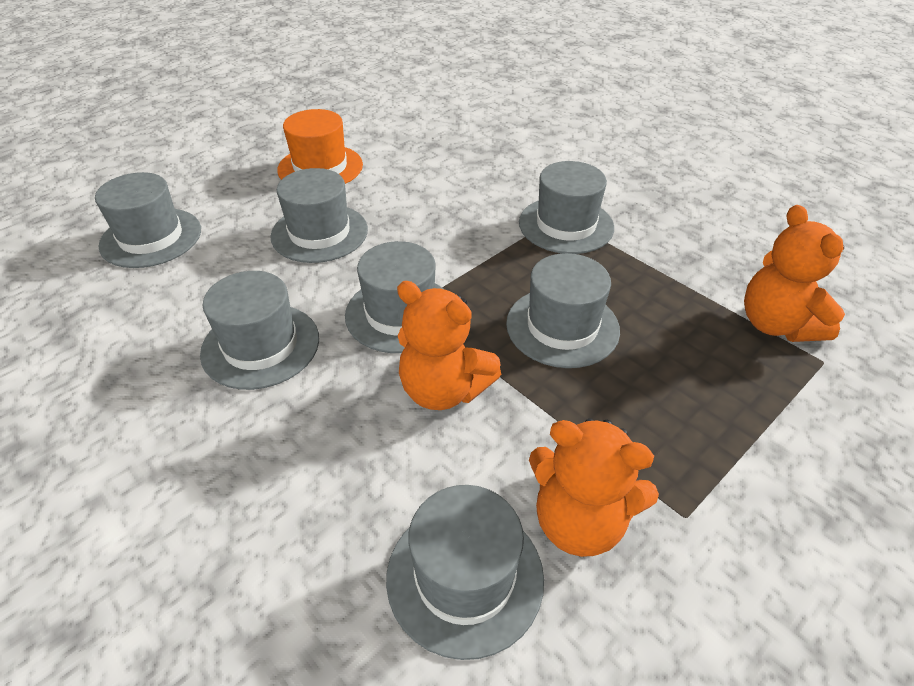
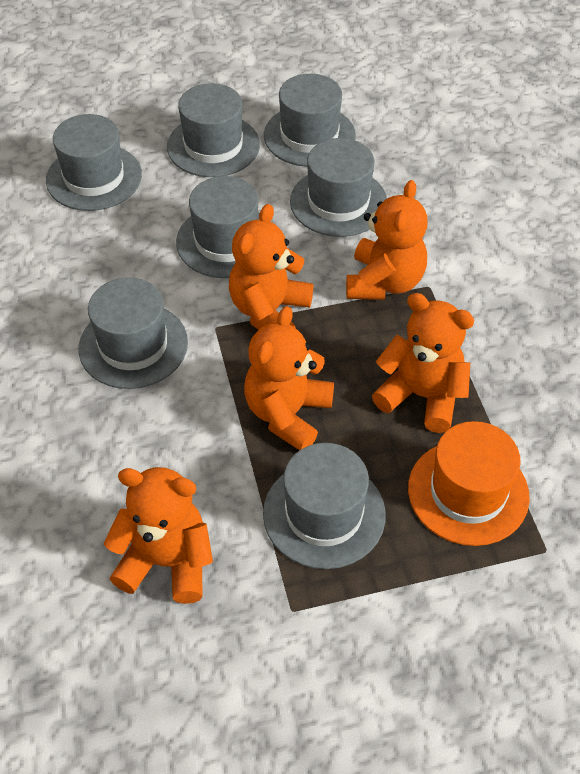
orange teddy bear: 3 -> 5

